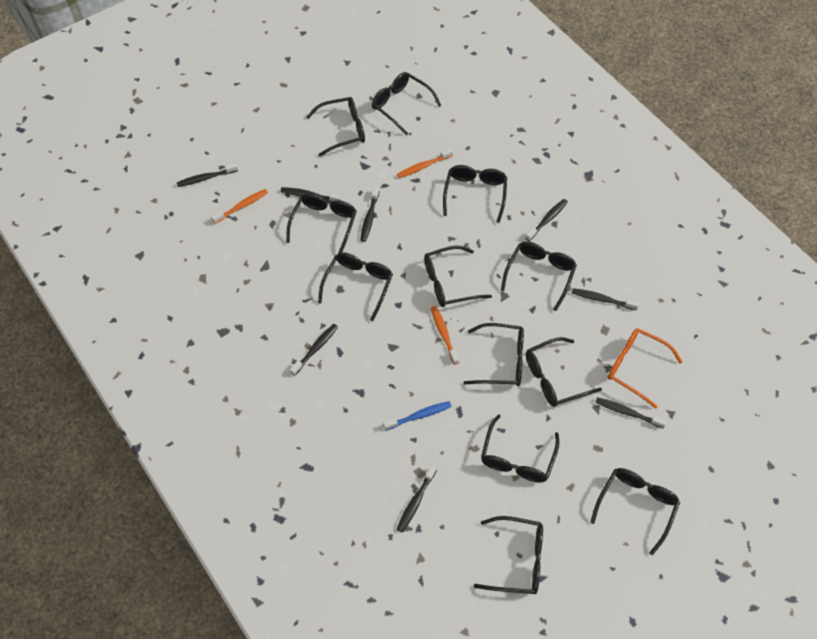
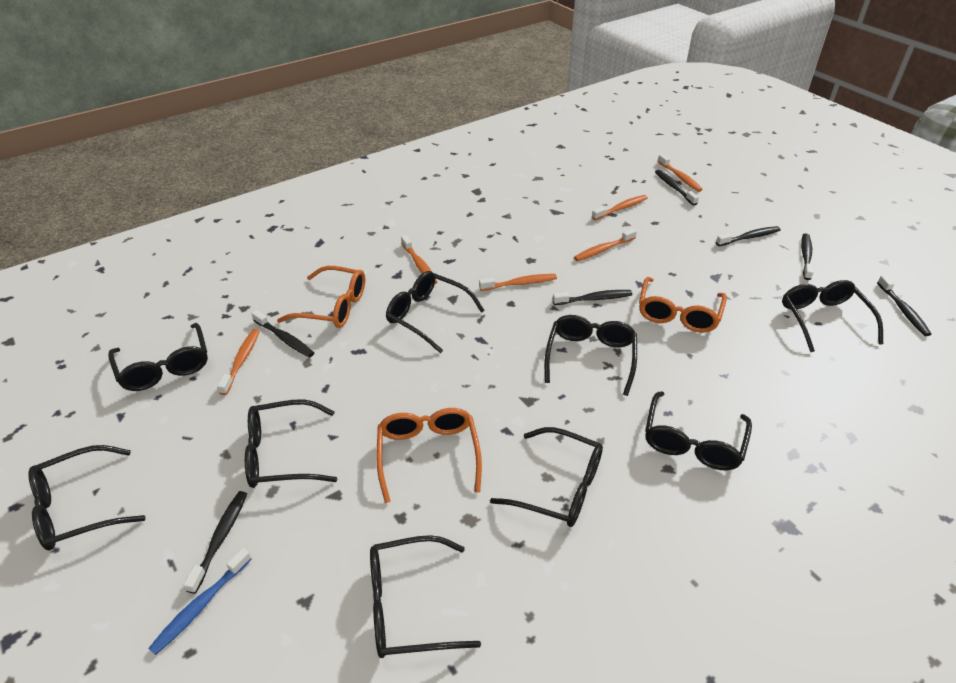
black glasses: 12 -> 9
black toothbrush: 8 -> 7
orange glasses: 1 -> 3
orange toothbrush: 3 -> 6

